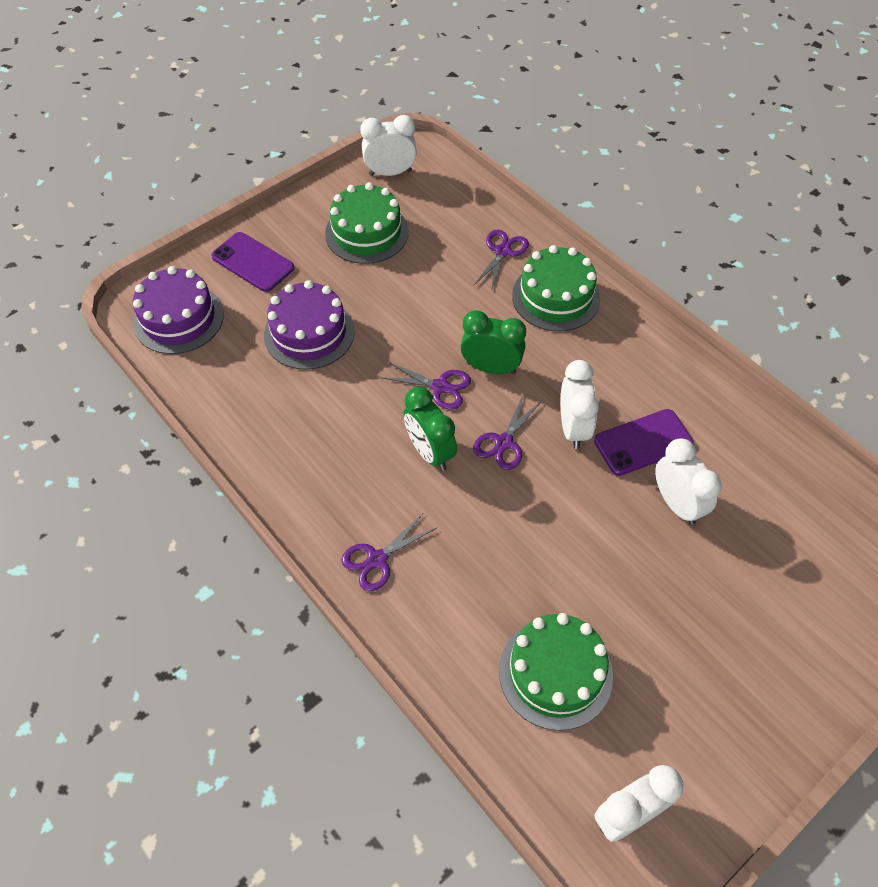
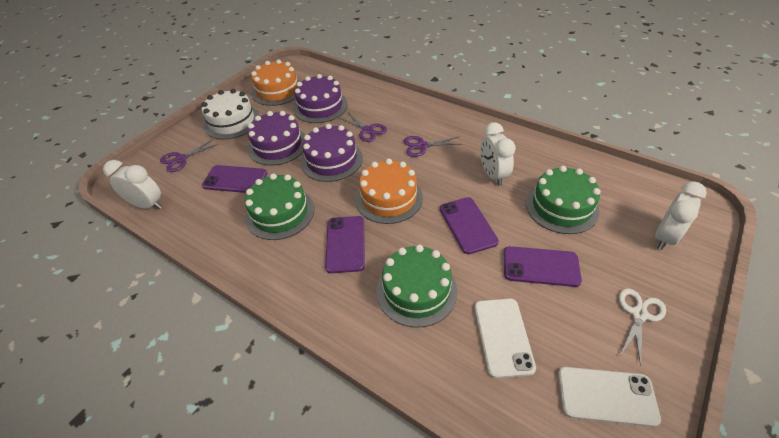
green clock: 2 -> 0
orange cake: 0 -> 2
purple cake: 2 -> 3
purple phone: 2 -> 4
purple scissors: 4 -> 3
white cake: 0 -> 1
white clock: 4 -> 3
white phone: 0 -> 2
white scissors: 0 -> 1

